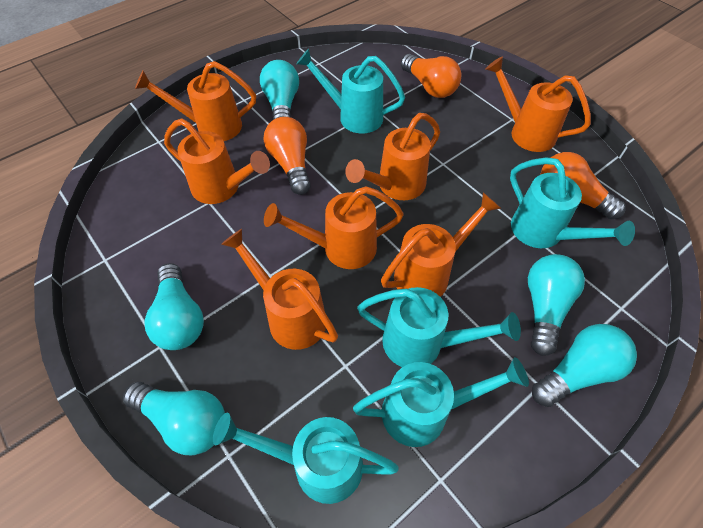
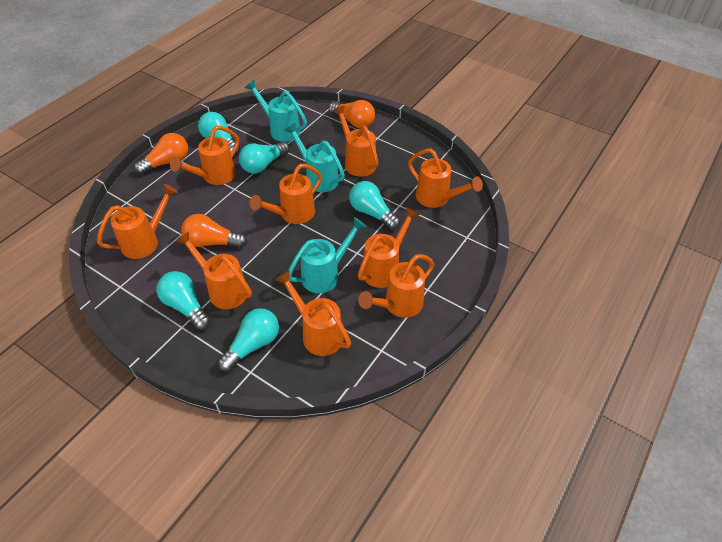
orange watering can: 7 -> 9
turquoise watering can: 5 -> 3

